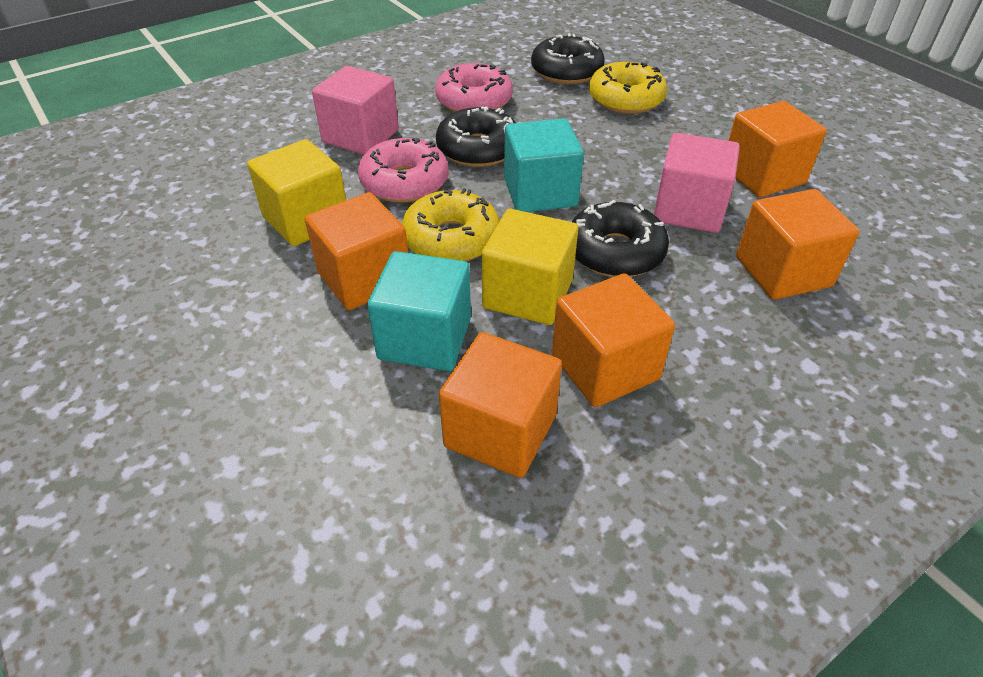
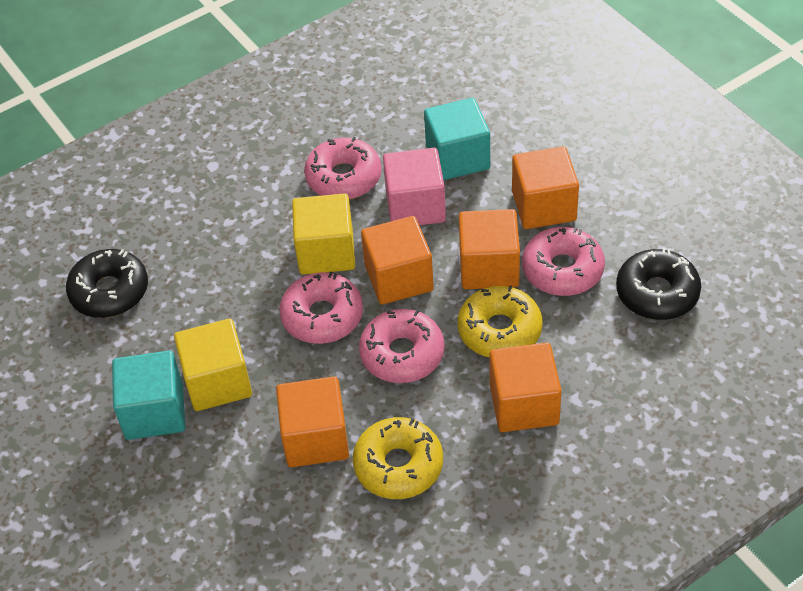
black donut: 3 -> 2
pink cube: 2 -> 1
pink donut: 2 -> 4

